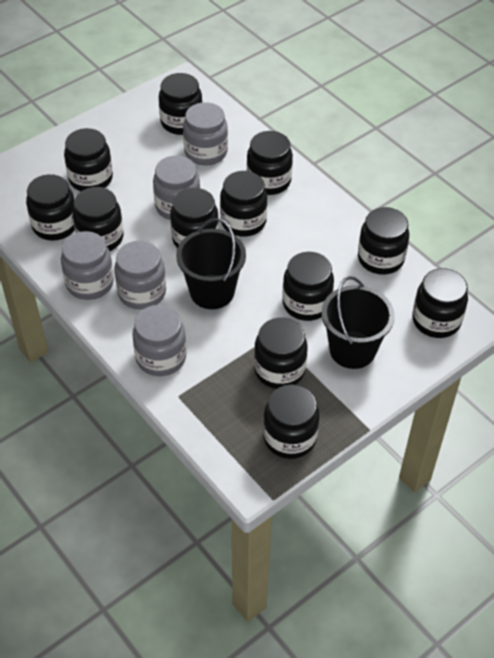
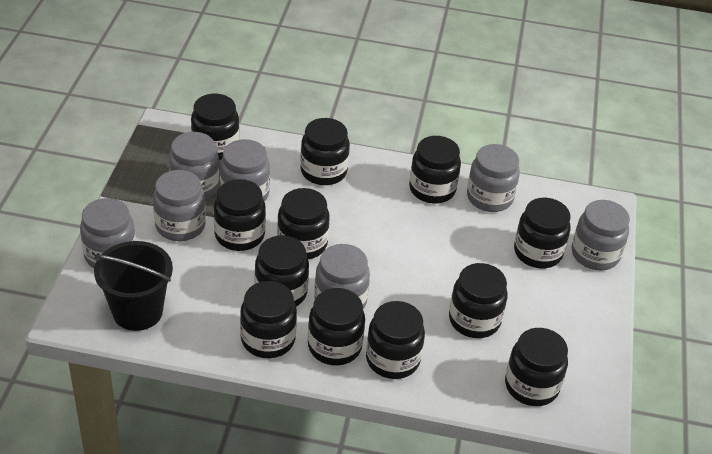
black bucket: 2 -> 1
grey jar: 5 -> 7

